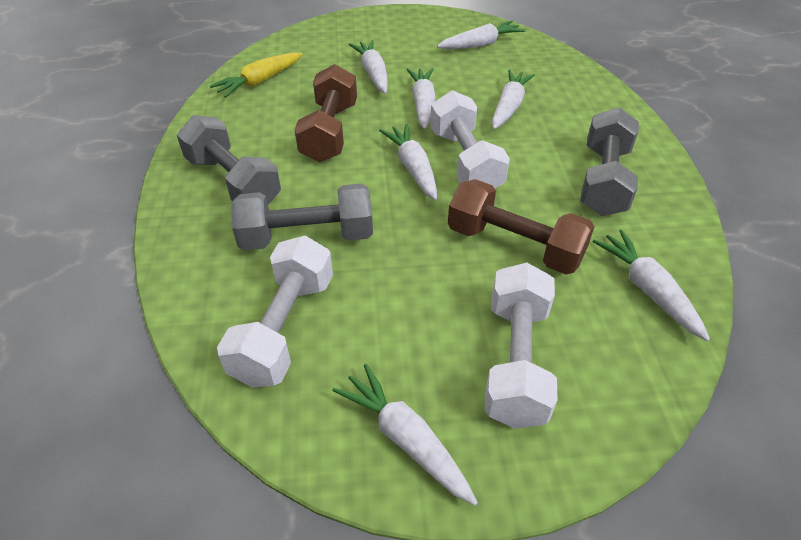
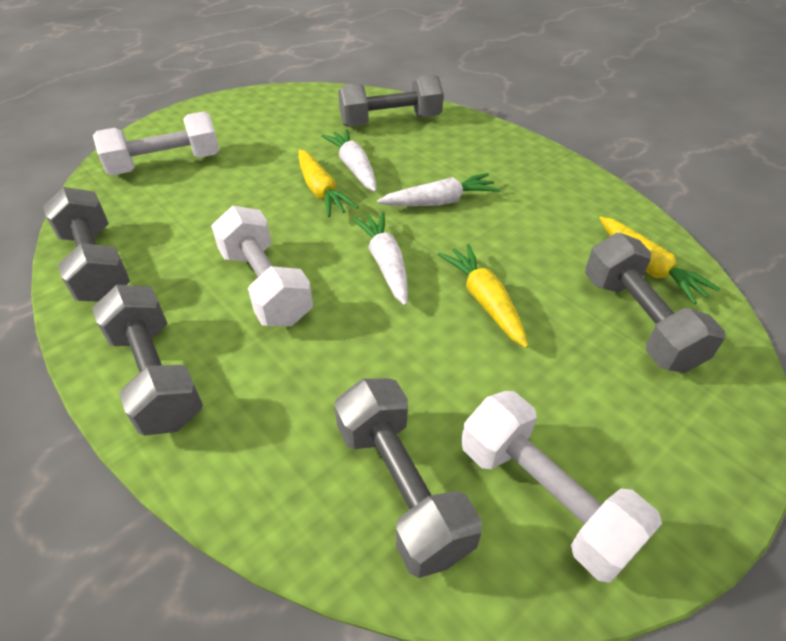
brown dumbbell: 2 -> 0
grey dumbbell: 3 -> 5
white carrot: 7 -> 3
yellow carrot: 1 -> 3

